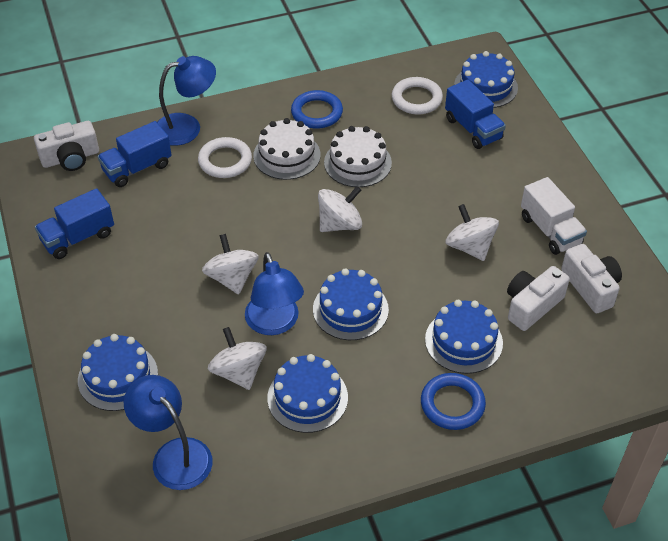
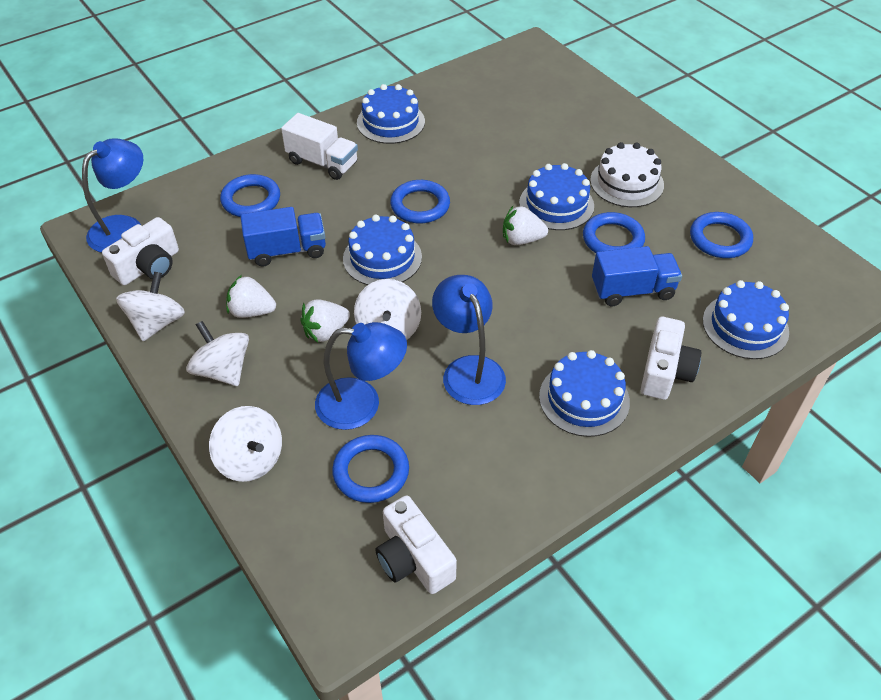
blue ring: 2 -> 5
blue truck: 3 -> 2
white cake: 2 -> 1
white ring: 2 -> 0
white strawberry: 0 -> 3

